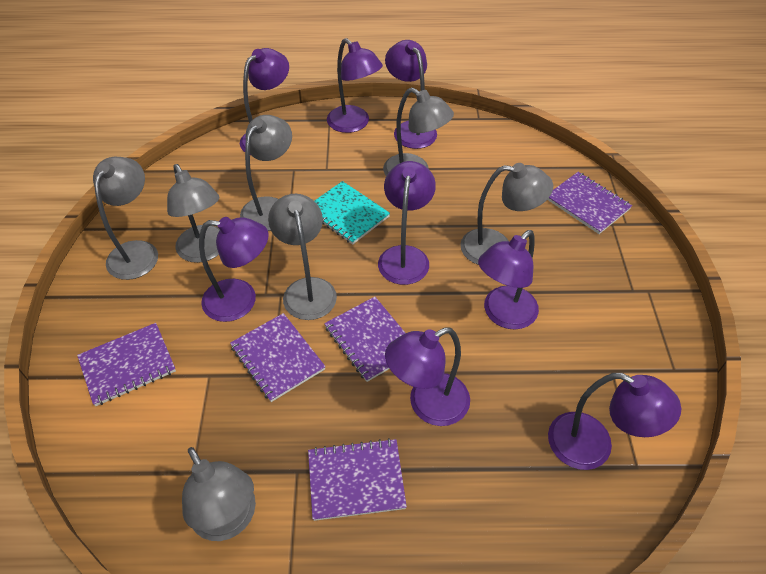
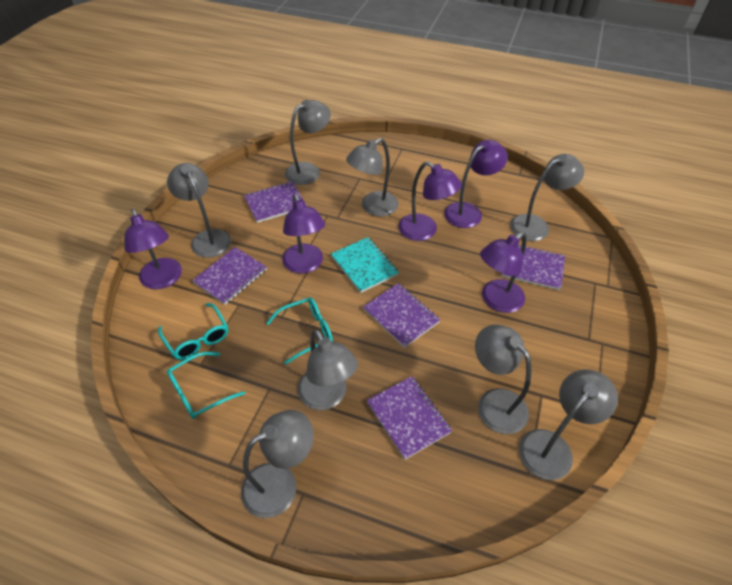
grey lamp: 7 -> 8
purple lamp: 8 -> 5
turquoise glasses: 0 -> 3

